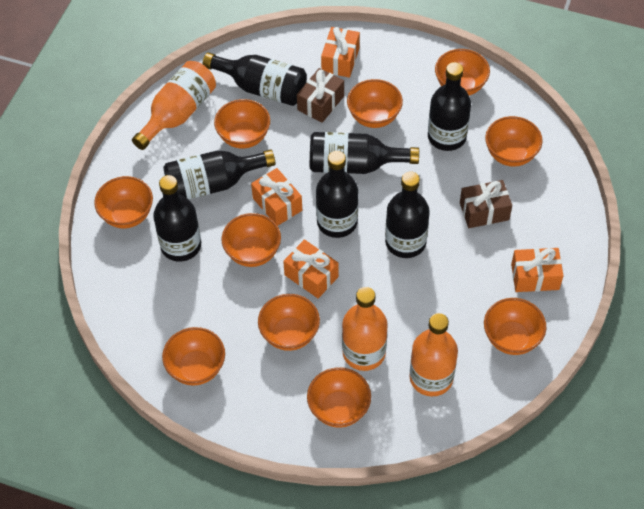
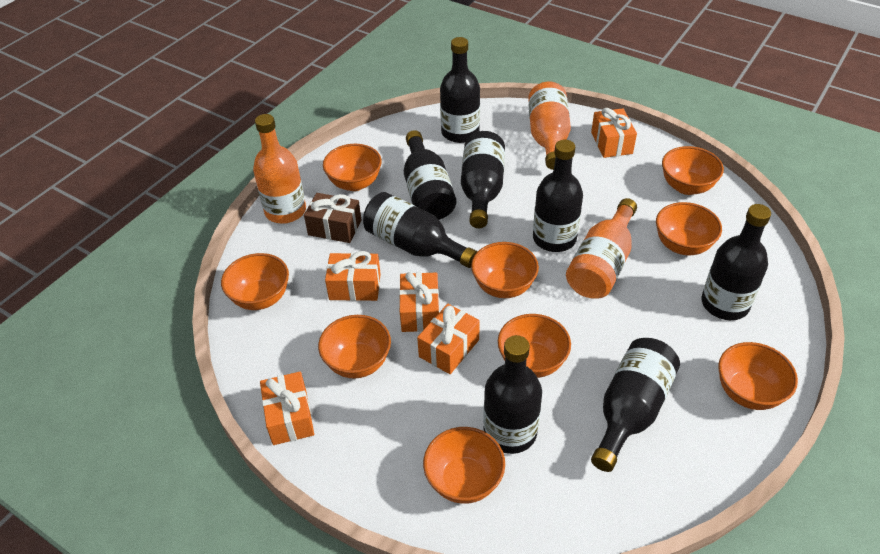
black bottle: 7 -> 8
brown gift: 2 -> 1
orange bowl: 10 -> 9
orange gift: 4 -> 5

